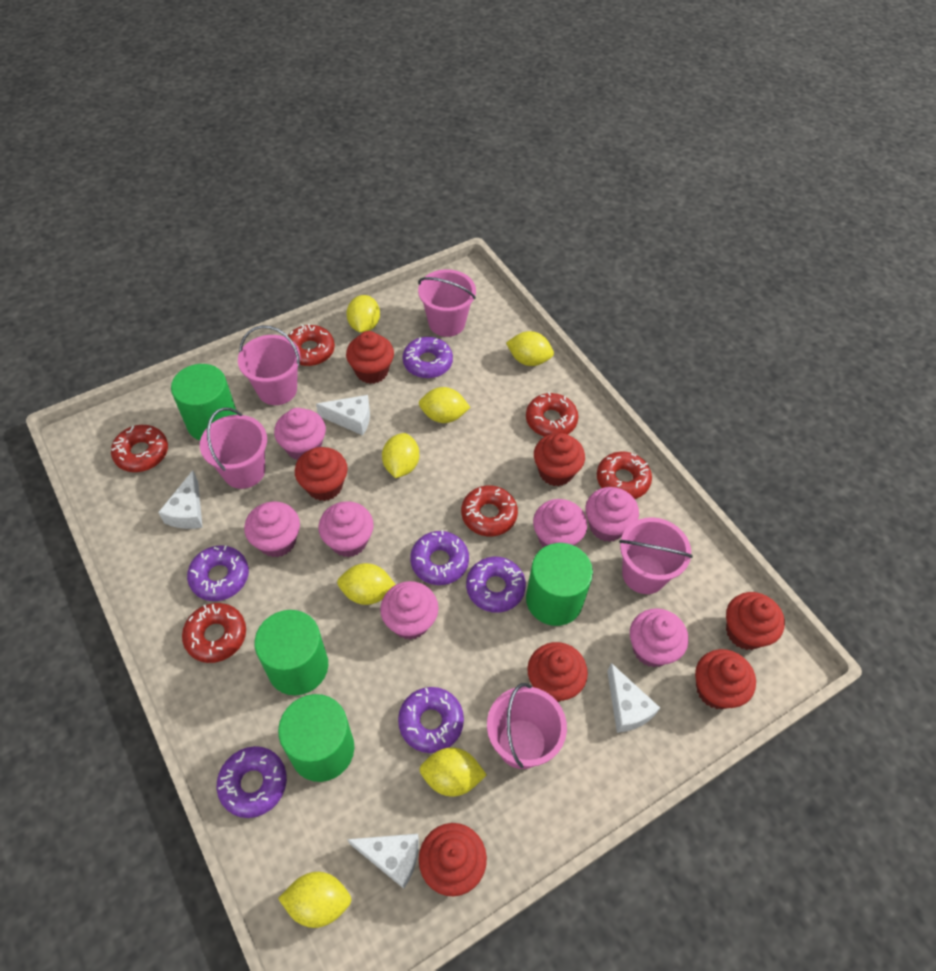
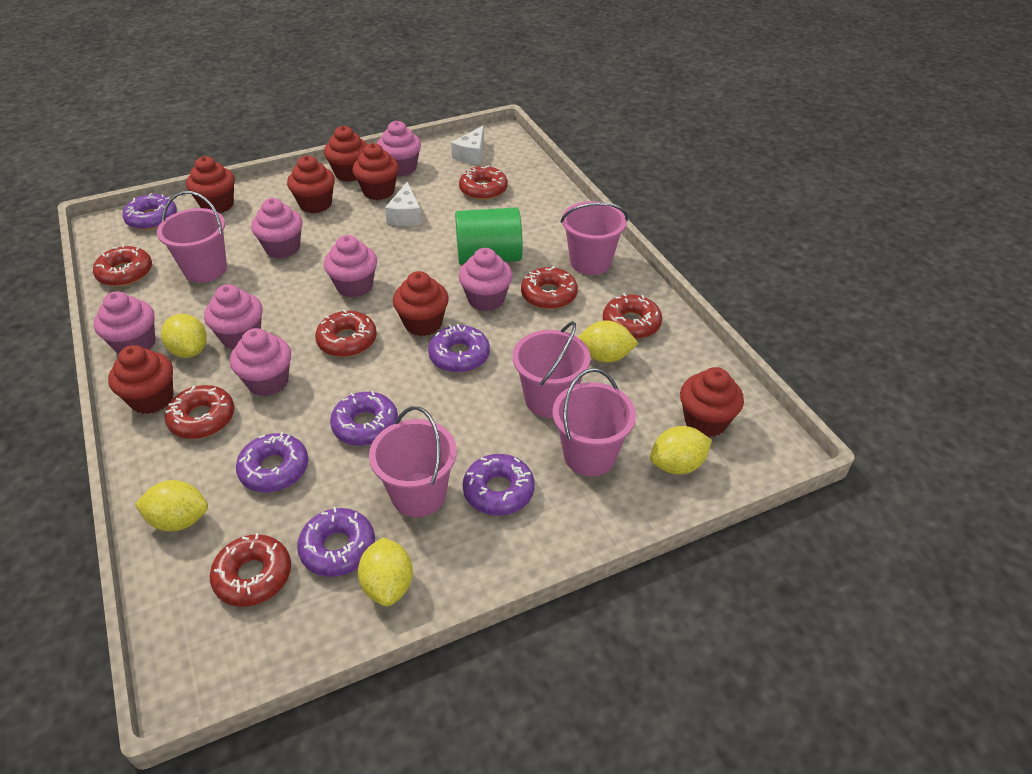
green cylinder: 4 -> 1
red donut: 6 -> 7
white cheese: 4 -> 2
yellow lemon: 7 -> 5

